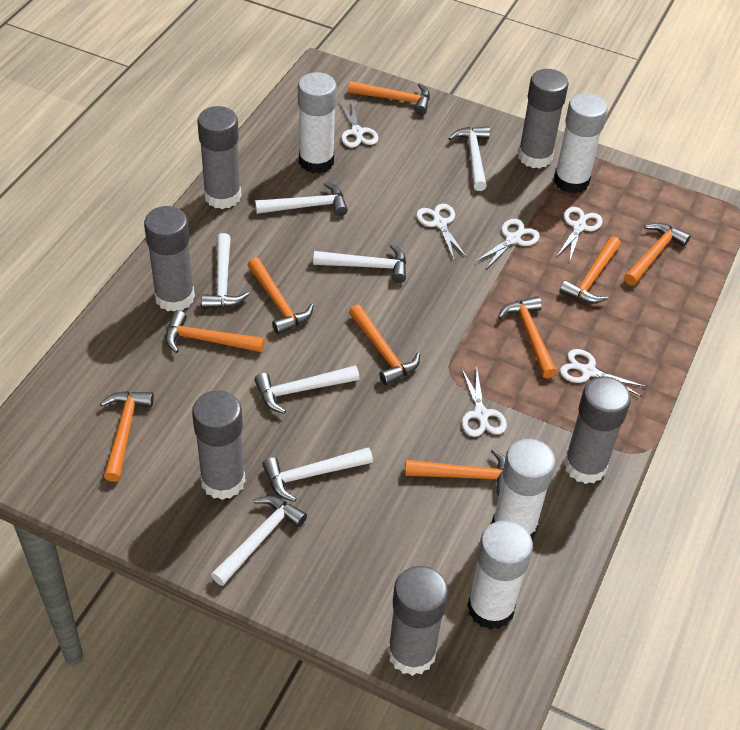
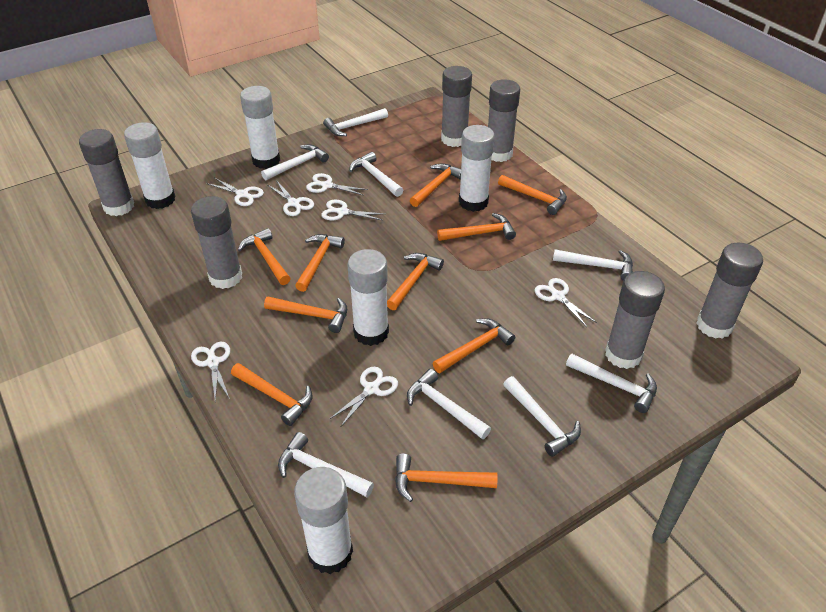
orange hammer: 9 -> 10
white glue stick: 4 -> 5
white hammer: 7 -> 8
white scissors: 6 -> 7

